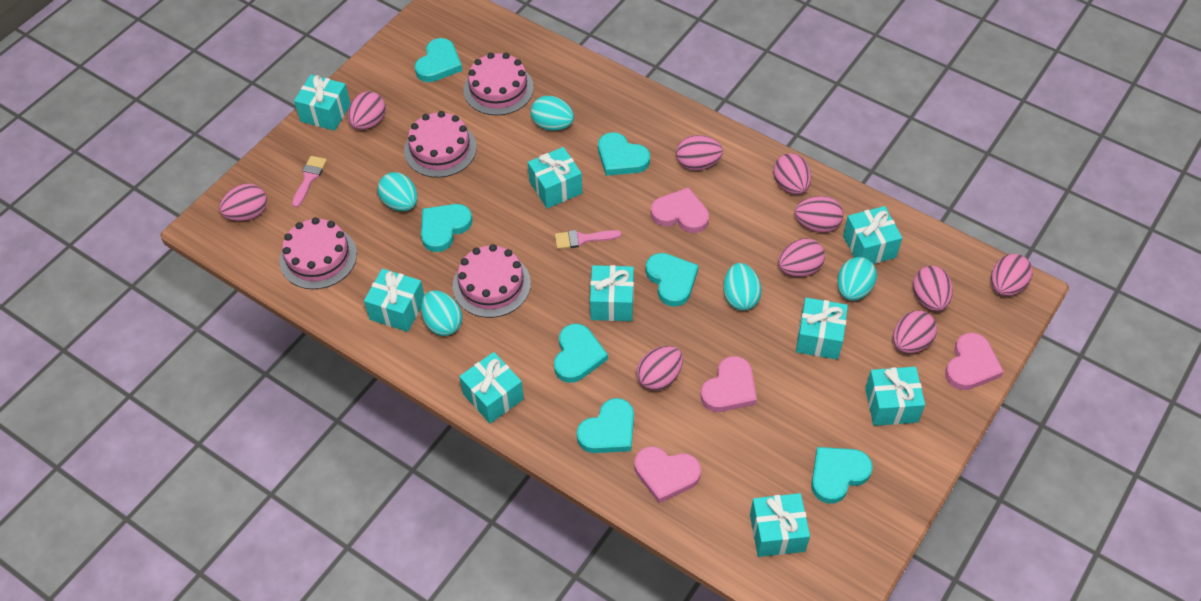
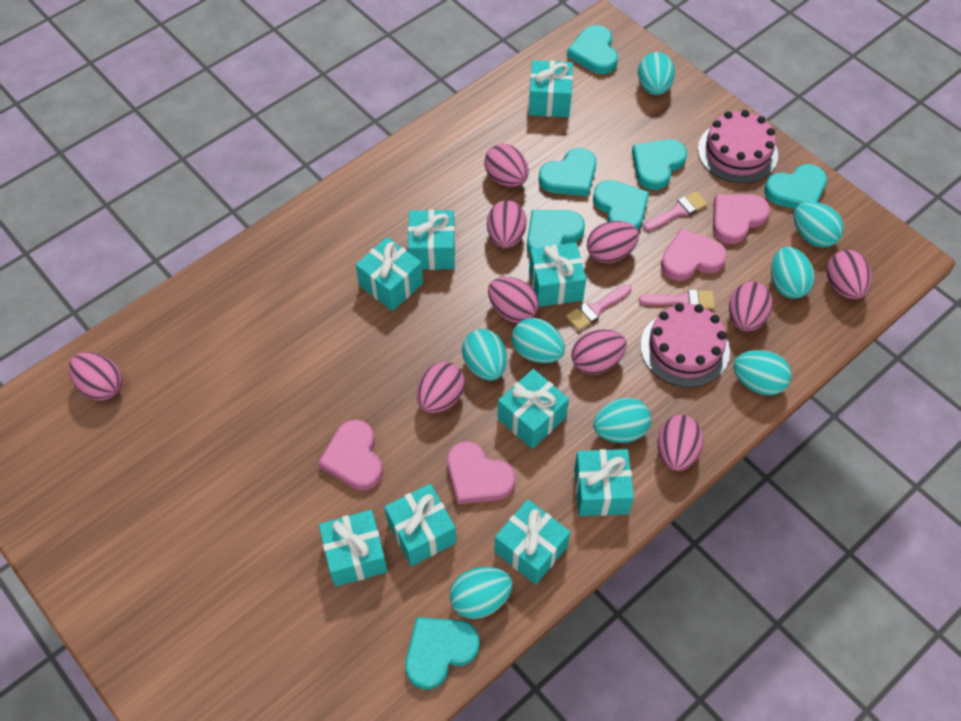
pink brush: 2 -> 3
pink cake: 4 -> 2
turquoise egg: 5 -> 8

